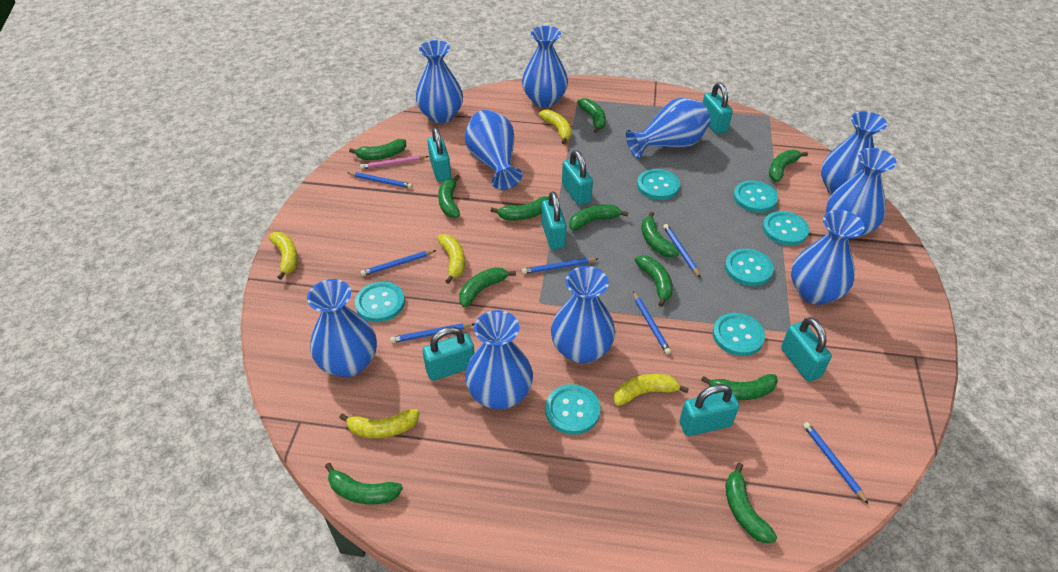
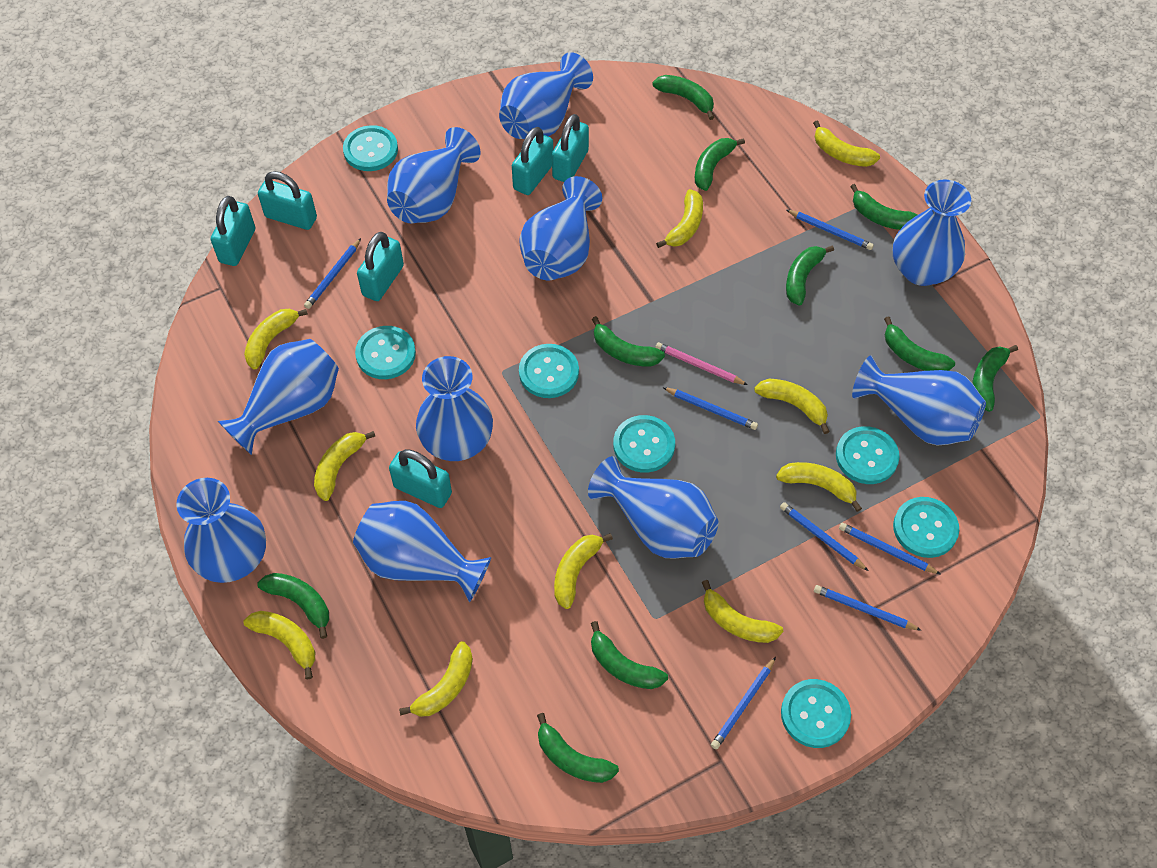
green banana: 12 -> 10
turquoise padlock: 7 -> 6
yellow banana: 5 -> 10

